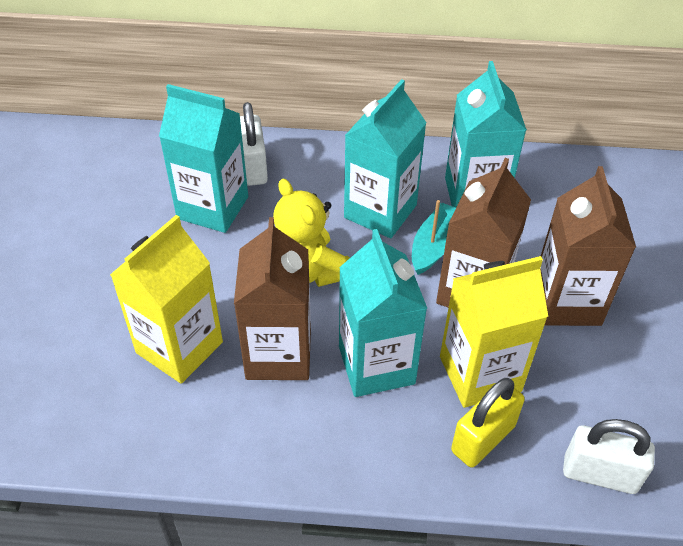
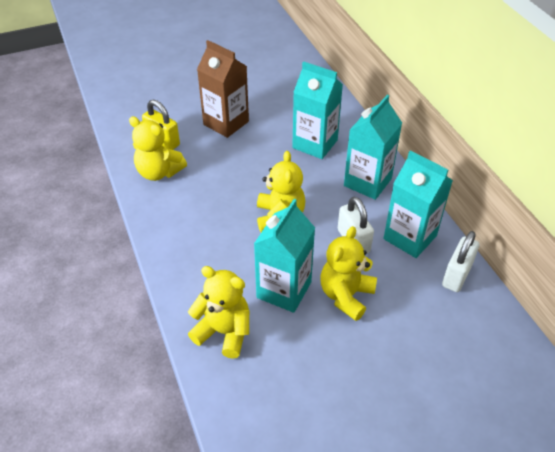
brown carton: 3 -> 1
turquoise boat: 1 -> 0
yellow carton: 2 -> 0
yellow teddy bear: 1 -> 4

